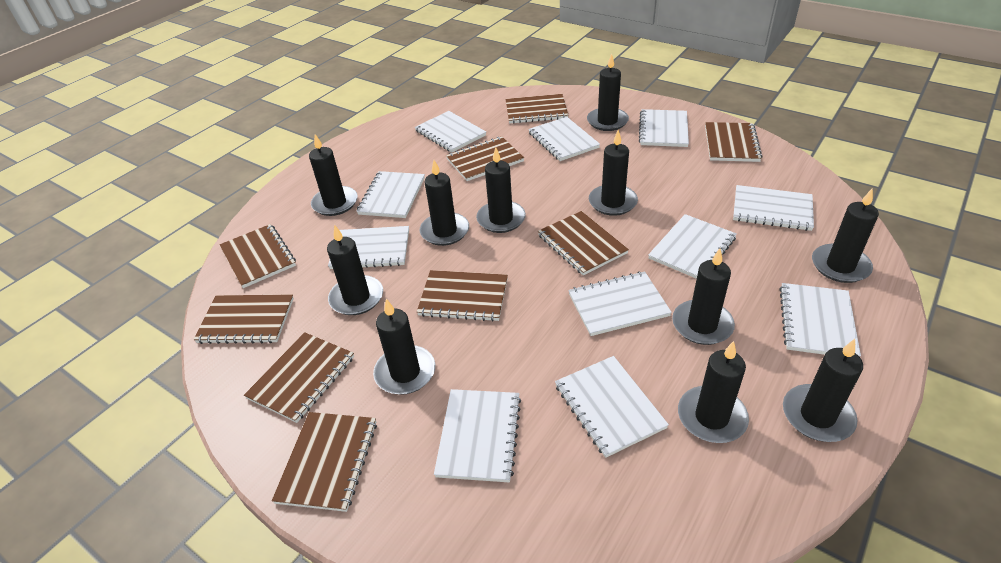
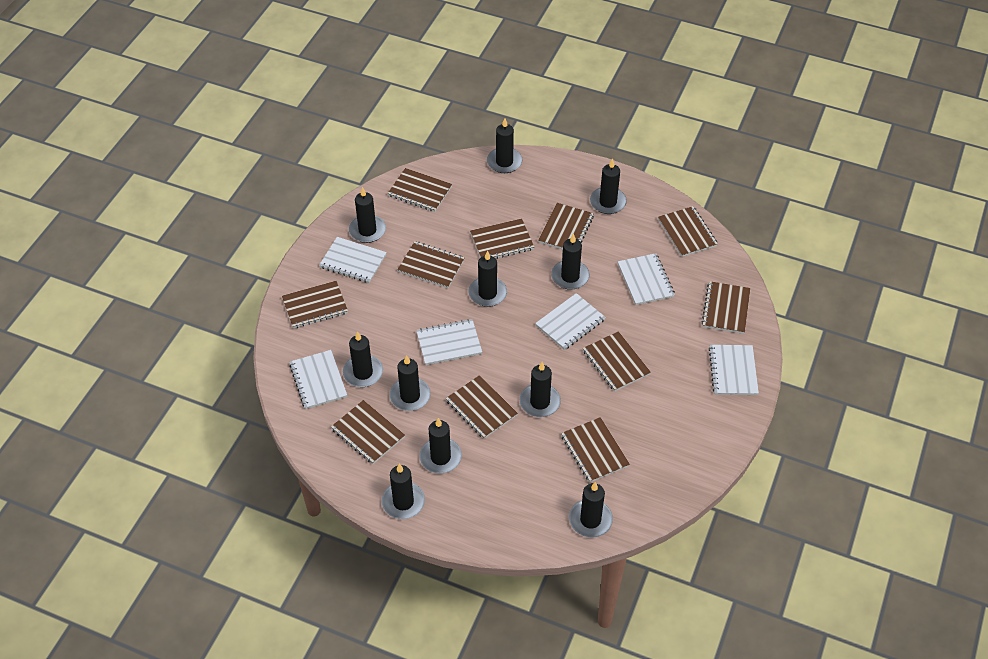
brown notebook: 9 -> 11
white notebook: 11 -> 6

